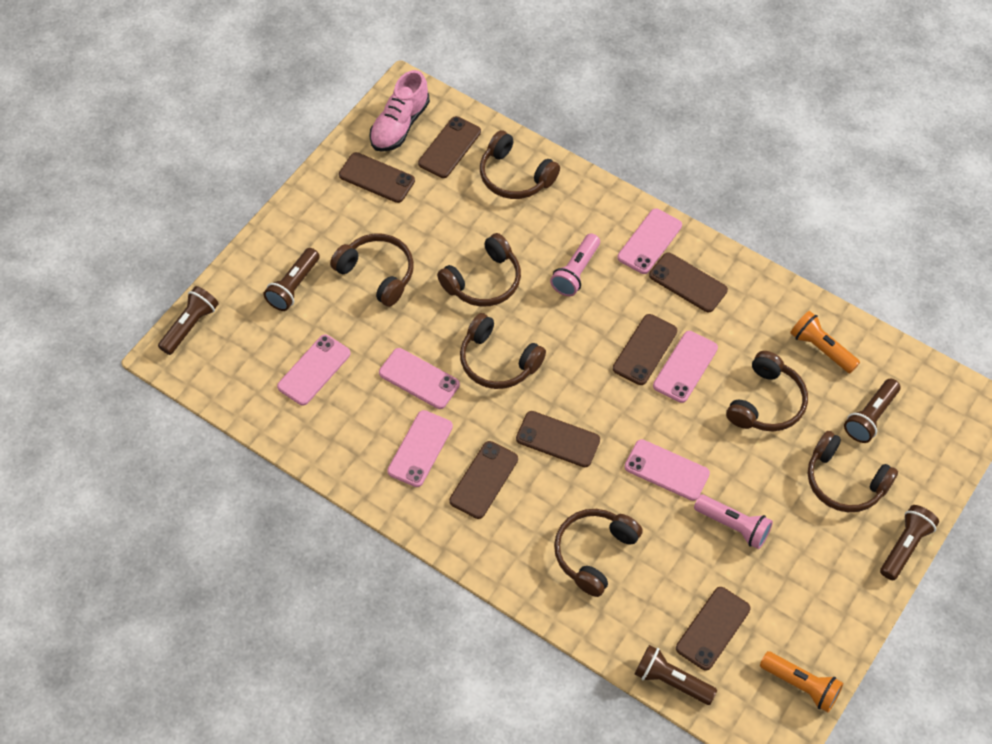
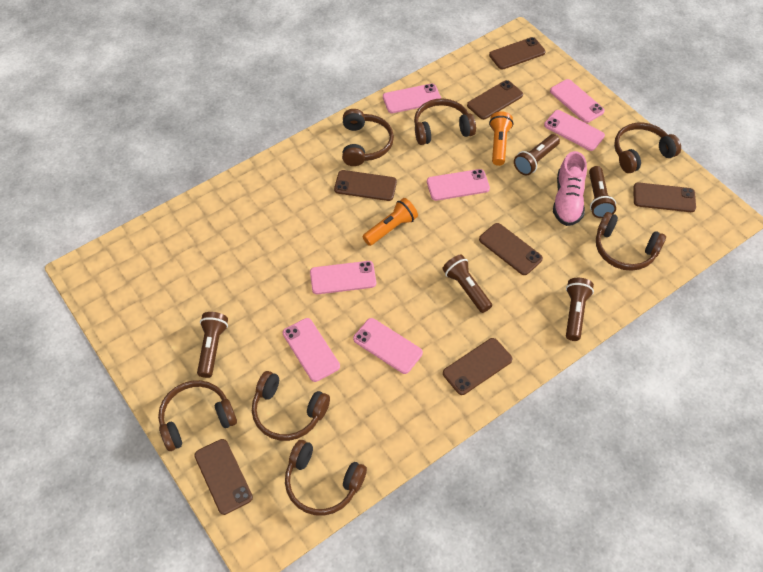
pink flashlight: 2 -> 0
pink phone: 6 -> 7

